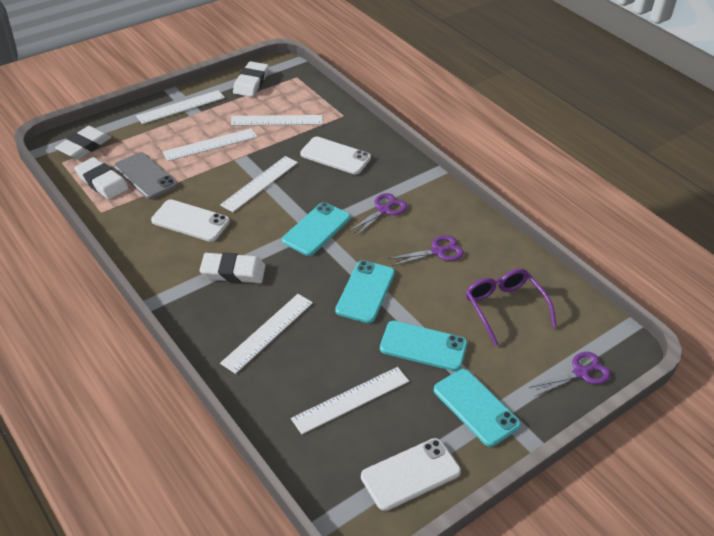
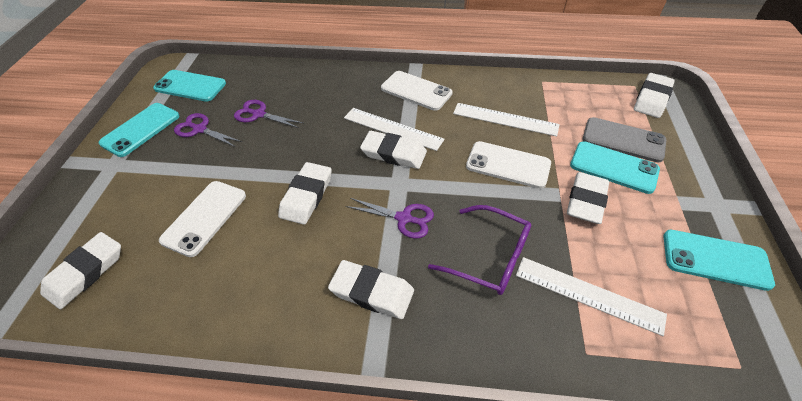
white eraser: 4 -> 6
white ruler: 6 -> 3

